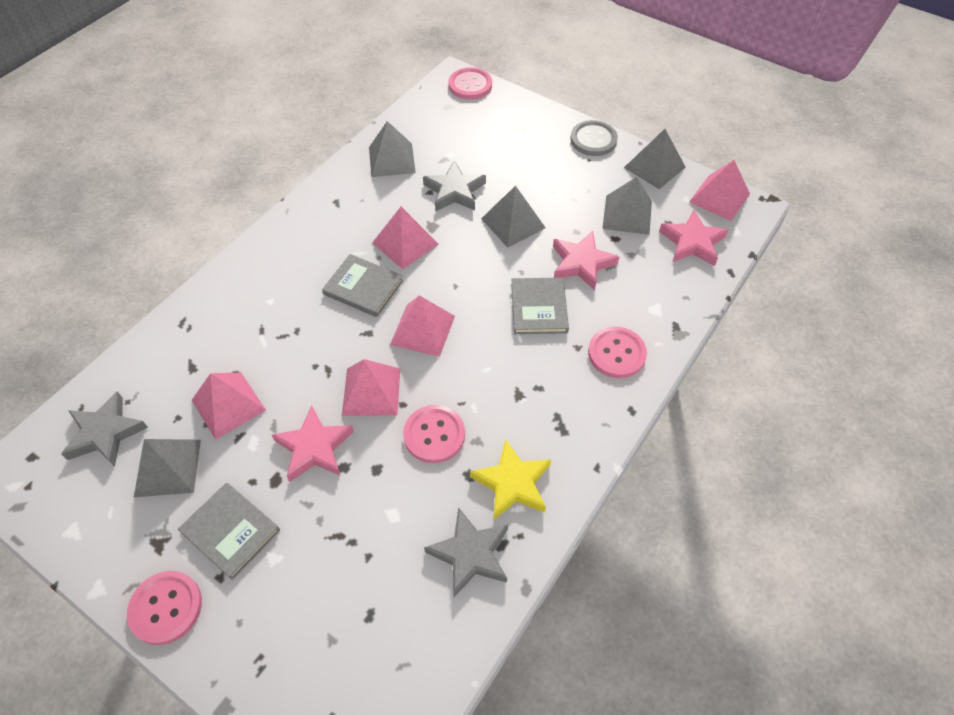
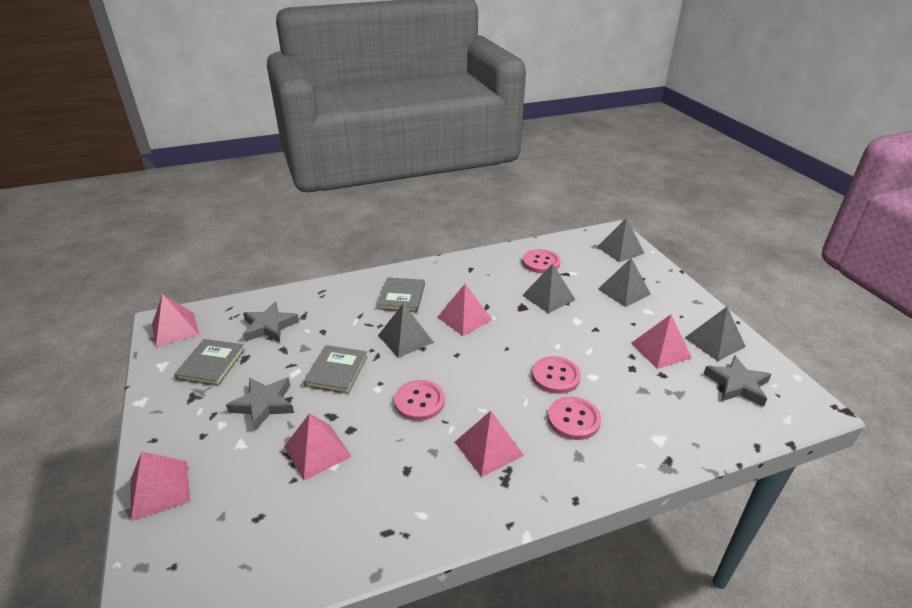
grey button: 1 -> 0
pink pyramid: 5 -> 6
pink star: 3 -> 0
yellow star: 1 -> 0

